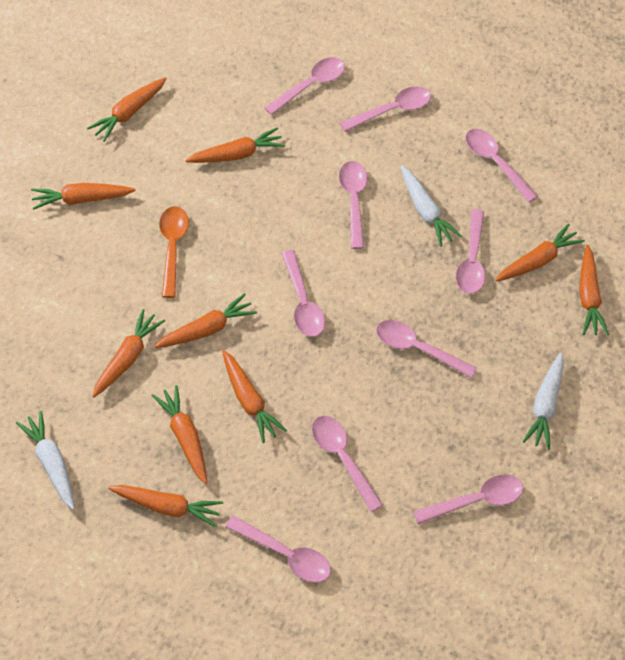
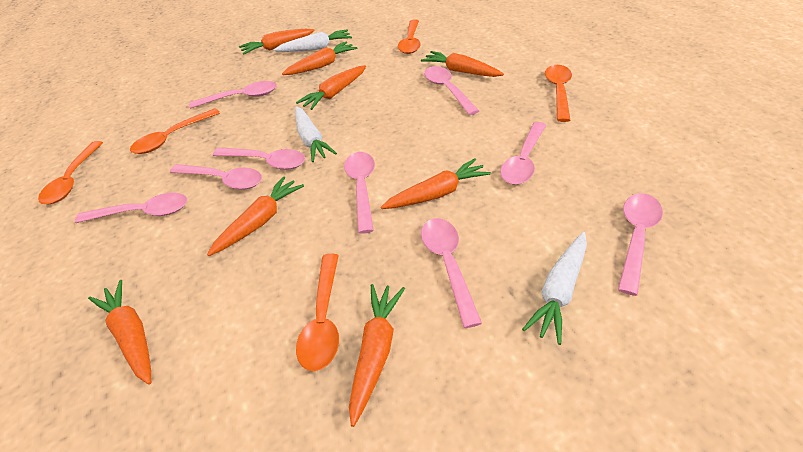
orange carrot: 10 -> 8
orange spoon: 1 -> 5
pink spoon: 10 -> 9

